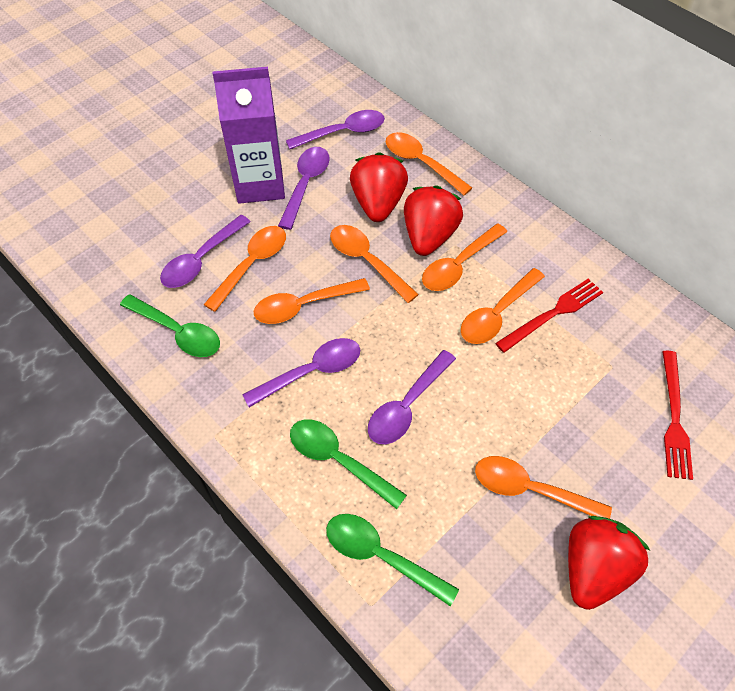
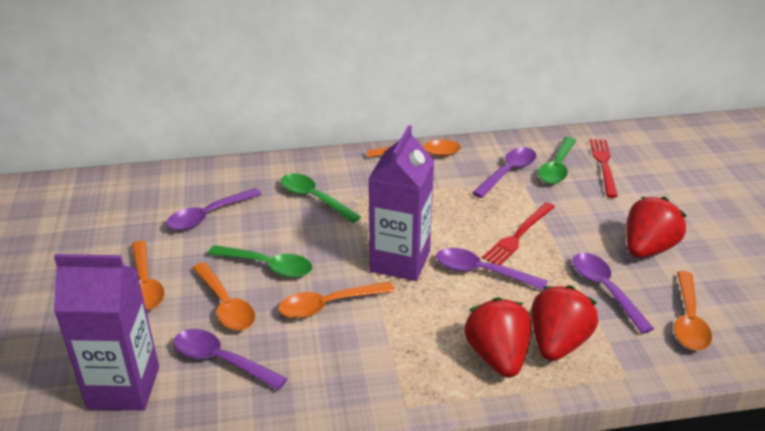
orange spoon: 7 -> 5
purple carton: 1 -> 2

